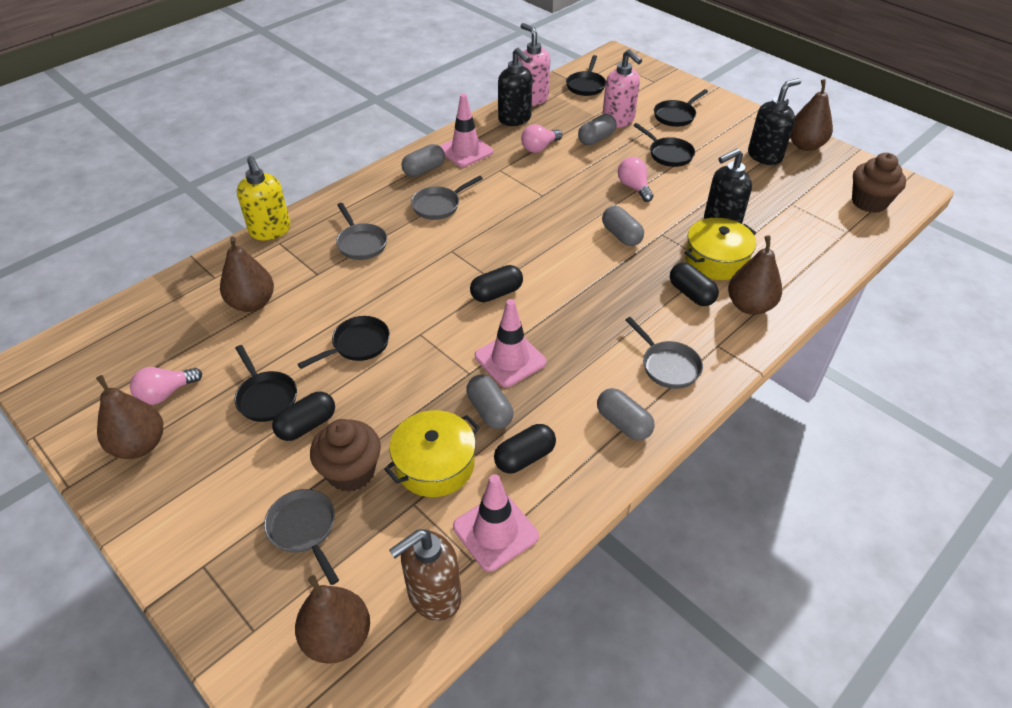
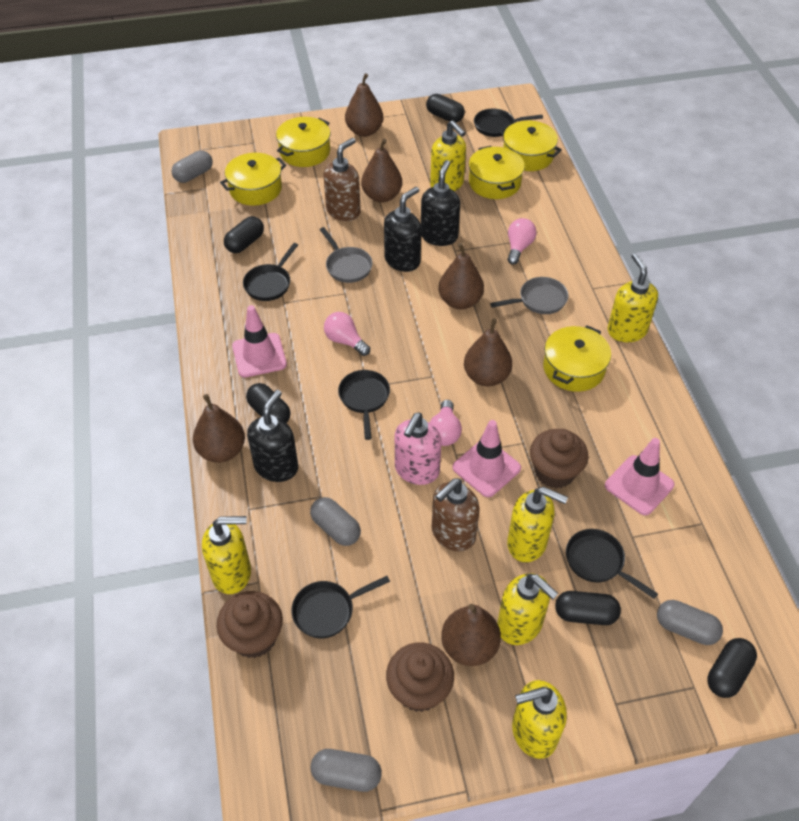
black capsule: 4 -> 5
brown cupcake: 2 -> 3
brown pear: 5 -> 6
brown soap dispenser: 1 -> 2
grey capsule: 5 -> 4
grey pan: 4 -> 2
pink soap dispenser: 2 -> 1
yellow pot: 2 -> 5
yellow soap dispenser: 1 -> 6

